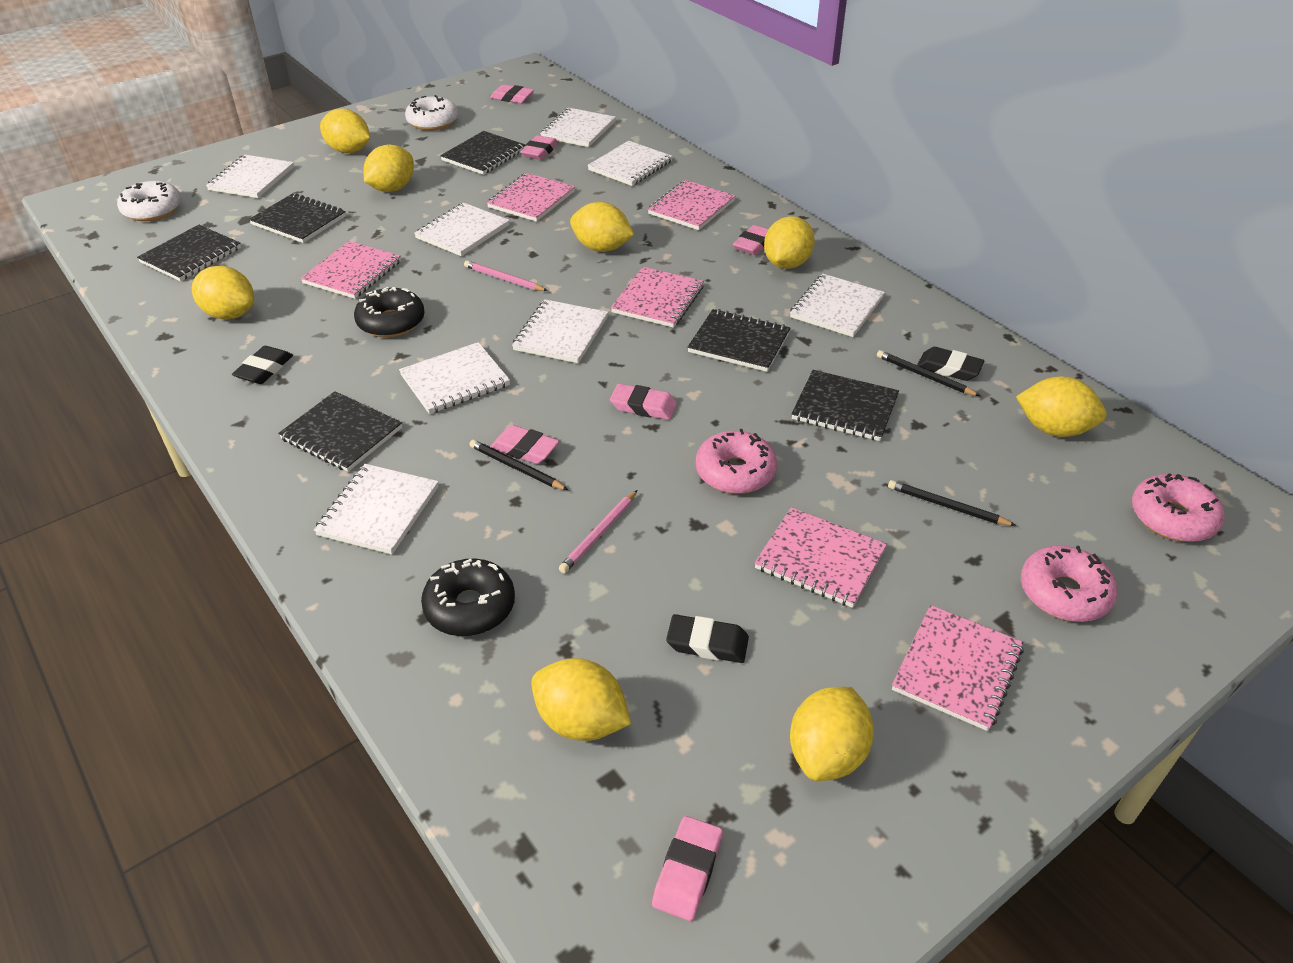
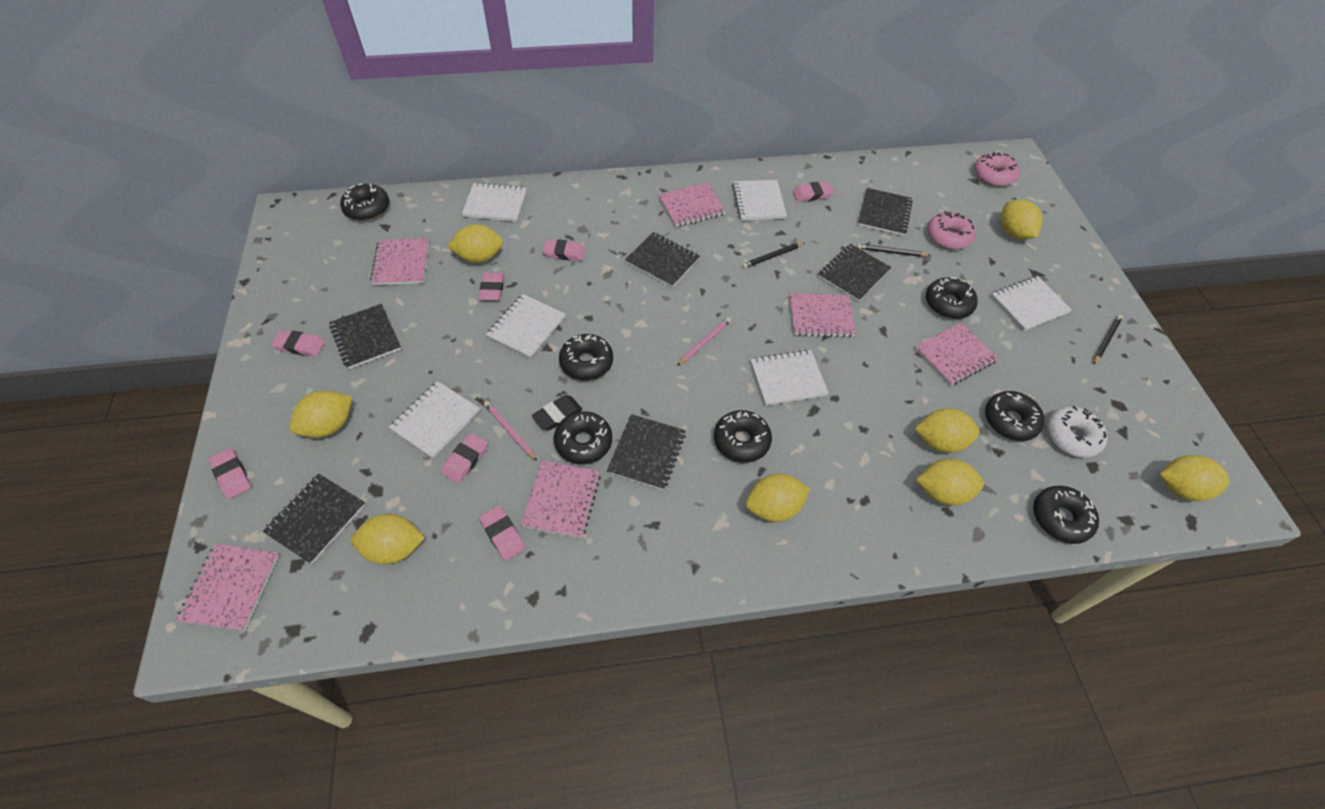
black donut: 2 -> 7
black eraser: 3 -> 1
pink donut: 3 -> 2
pink eraser: 6 -> 7
white donut: 2 -> 1
white notebook: 8 -> 6

